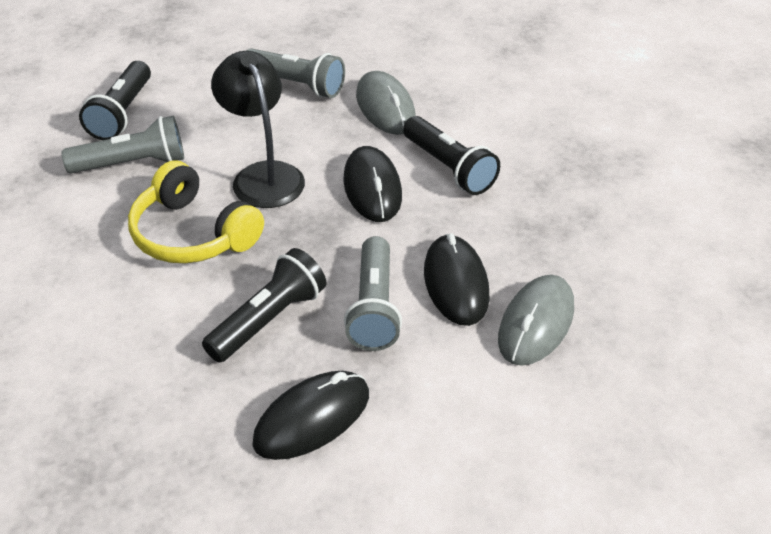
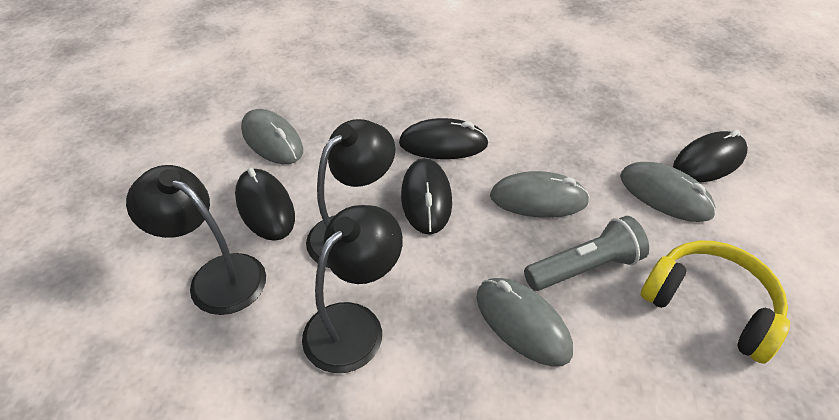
black flashlight: 3 -> 0
black lamp: 1 -> 3
black mouse: 3 -> 4
grey flashlight: 3 -> 1
grey mouse: 2 -> 4

